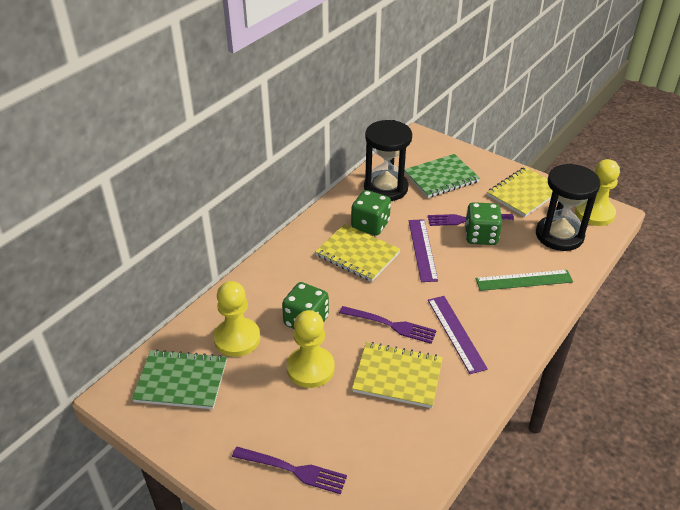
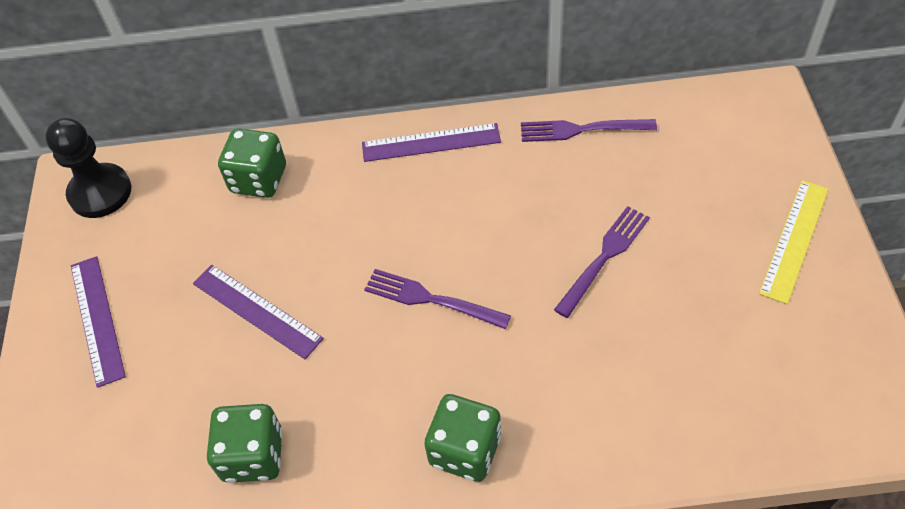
black hourglass: 2 -> 0
black pawn: 0 -> 1
green notebook: 2 -> 0
green ruler: 1 -> 0
purple ruler: 2 -> 3
yellow notebook: 3 -> 0
yellow pawn: 3 -> 0
yellow ruler: 0 -> 1

